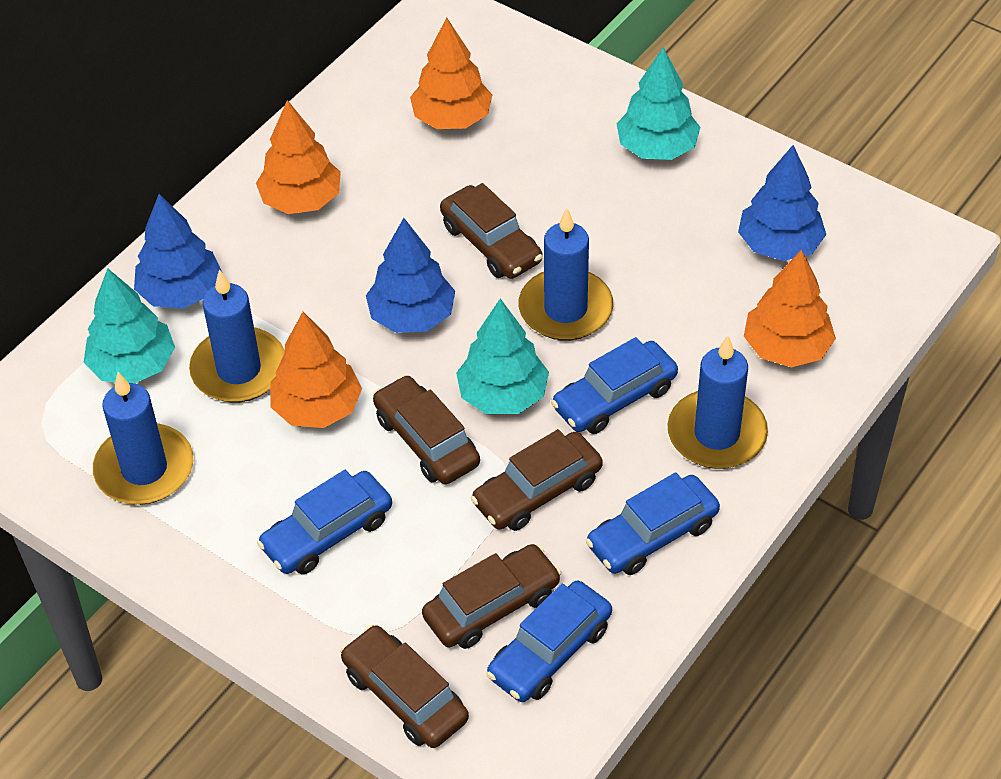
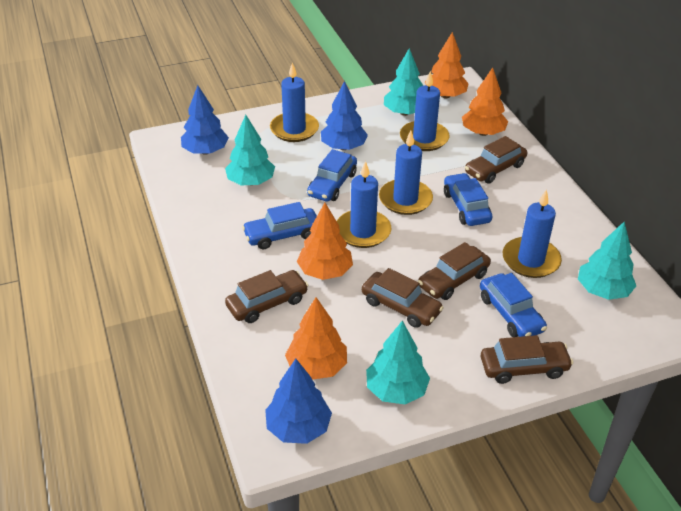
blue candle: 4 -> 5
turquoise tree: 3 -> 4

